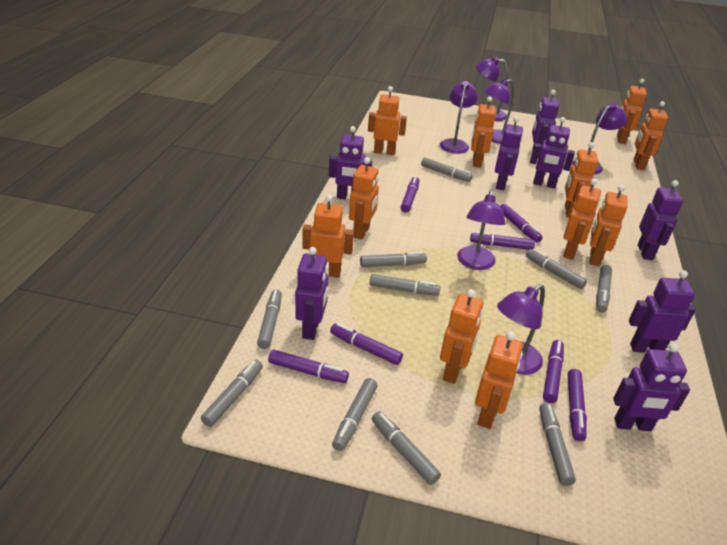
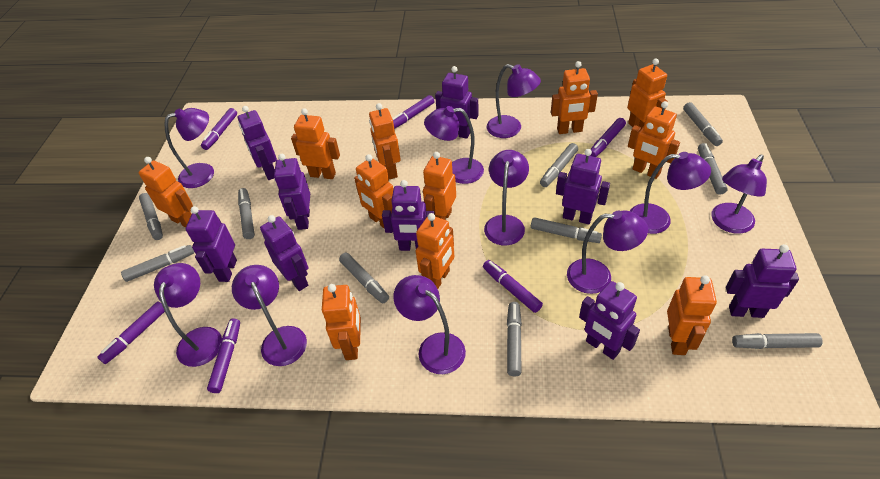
purple lamp: 6 -> 10
purple marker: 7 -> 6
purple robot: 8 -> 9

